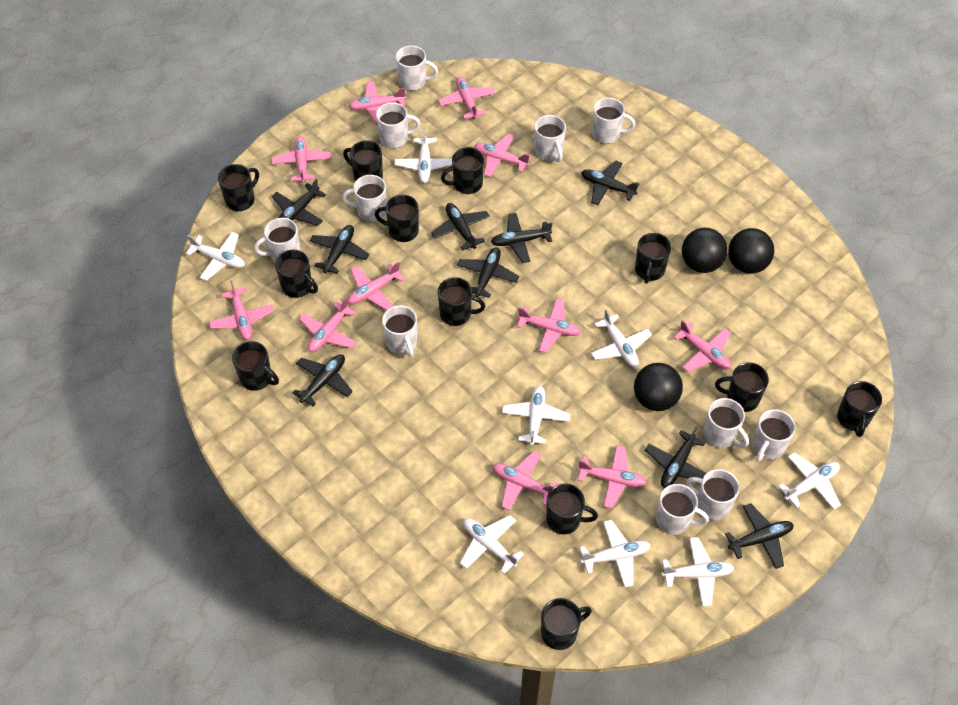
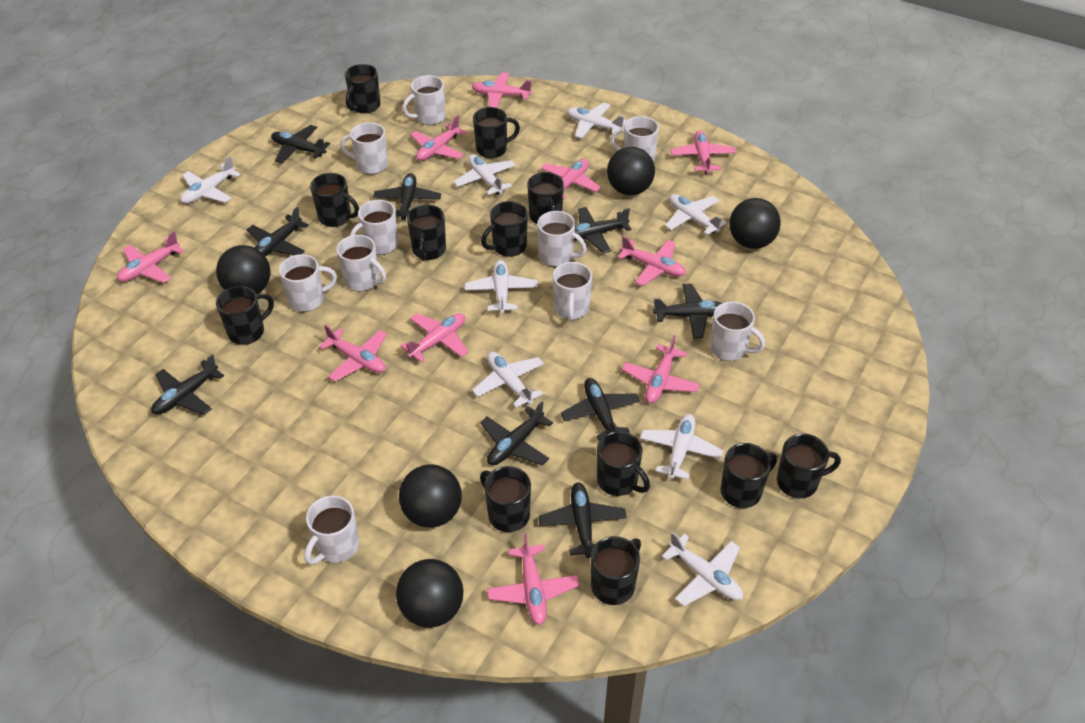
black ball: 3 -> 5
pink plane: 11 -> 10
white mug: 11 -> 10

